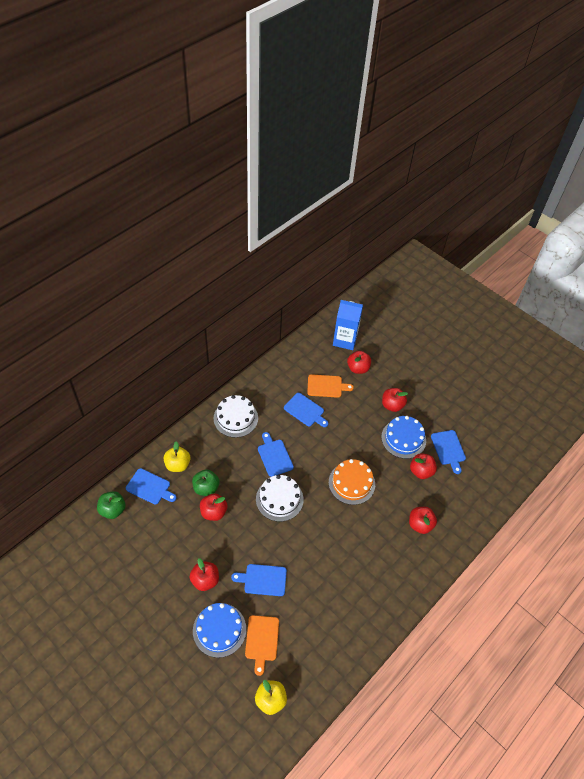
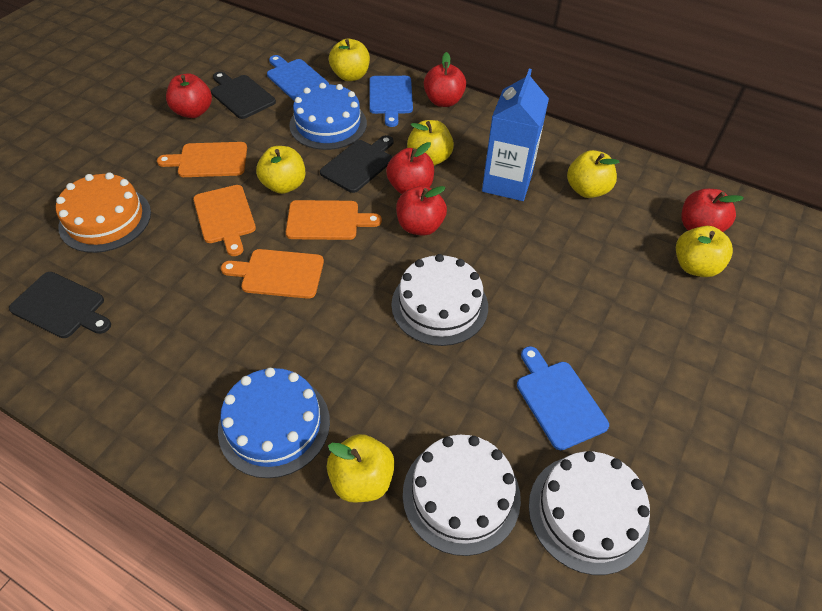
black cutting board: 0 -> 3
blue cutting board: 5 -> 3
green apple: 2 -> 0
orange cutting board: 2 -> 4
red apple: 6 -> 5
white cake: 2 -> 3
yellow apple: 2 -> 6

